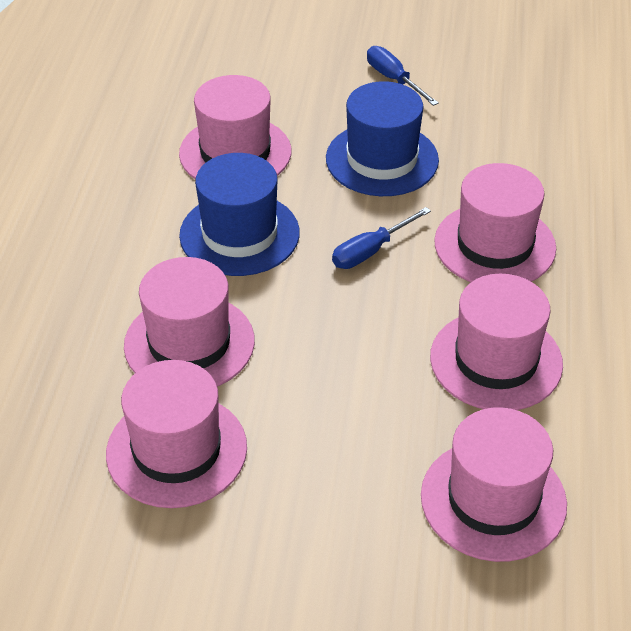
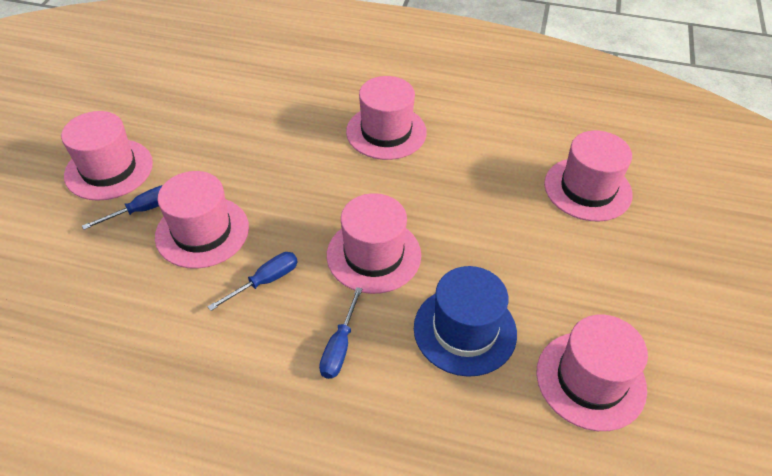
blue hat: 2 -> 1
blue screwdriver: 2 -> 3

